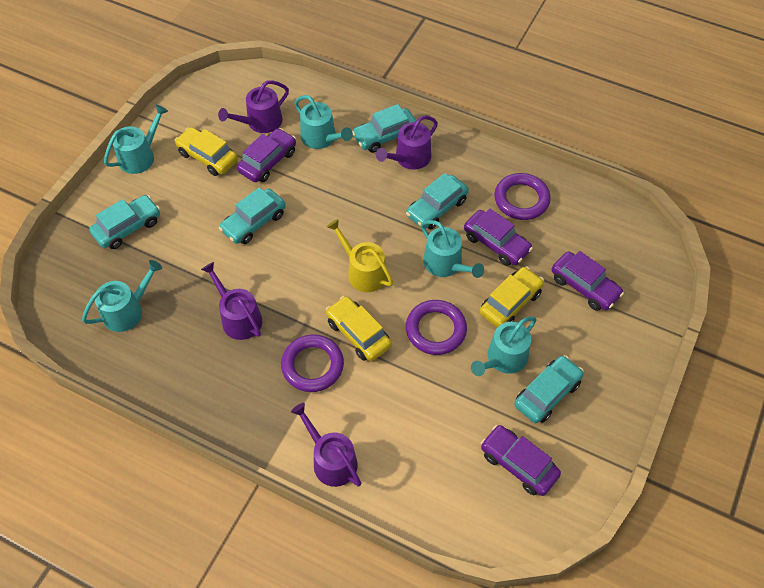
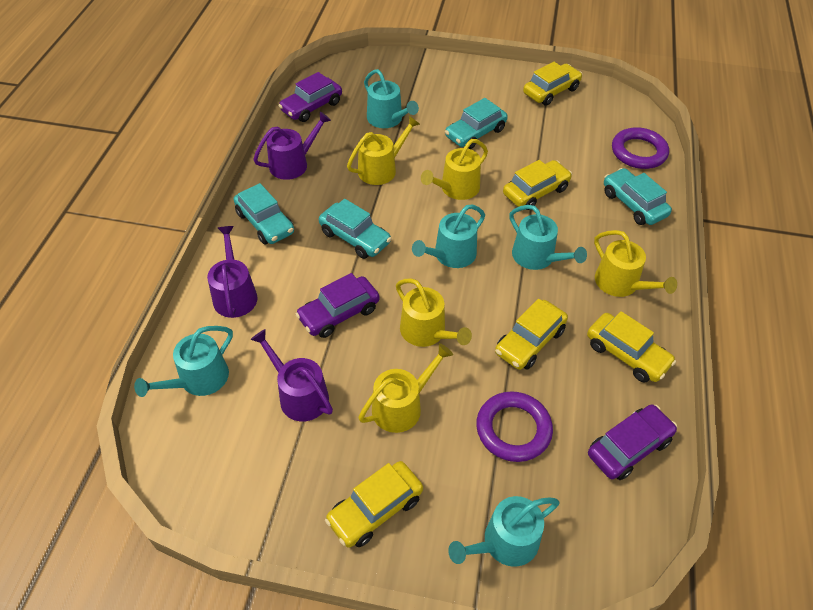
purple car: 4 -> 3
purple ring: 3 -> 2
purple watering can: 4 -> 3
turquoise car: 5 -> 4
yellow car: 3 -> 5
yellow watering can: 1 -> 5

